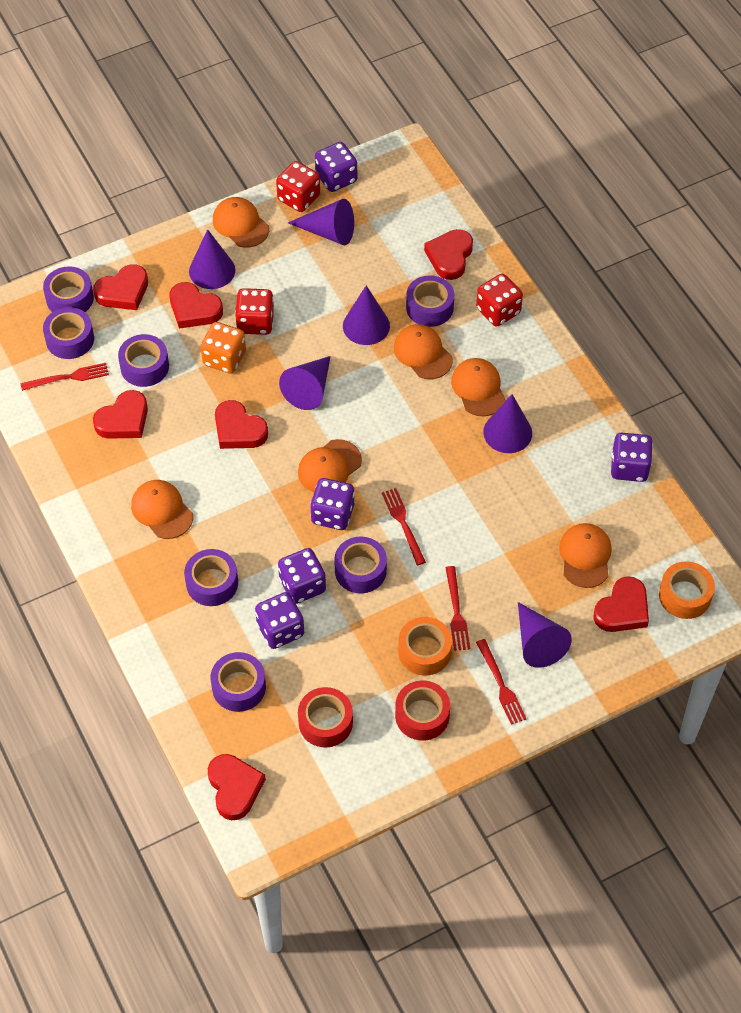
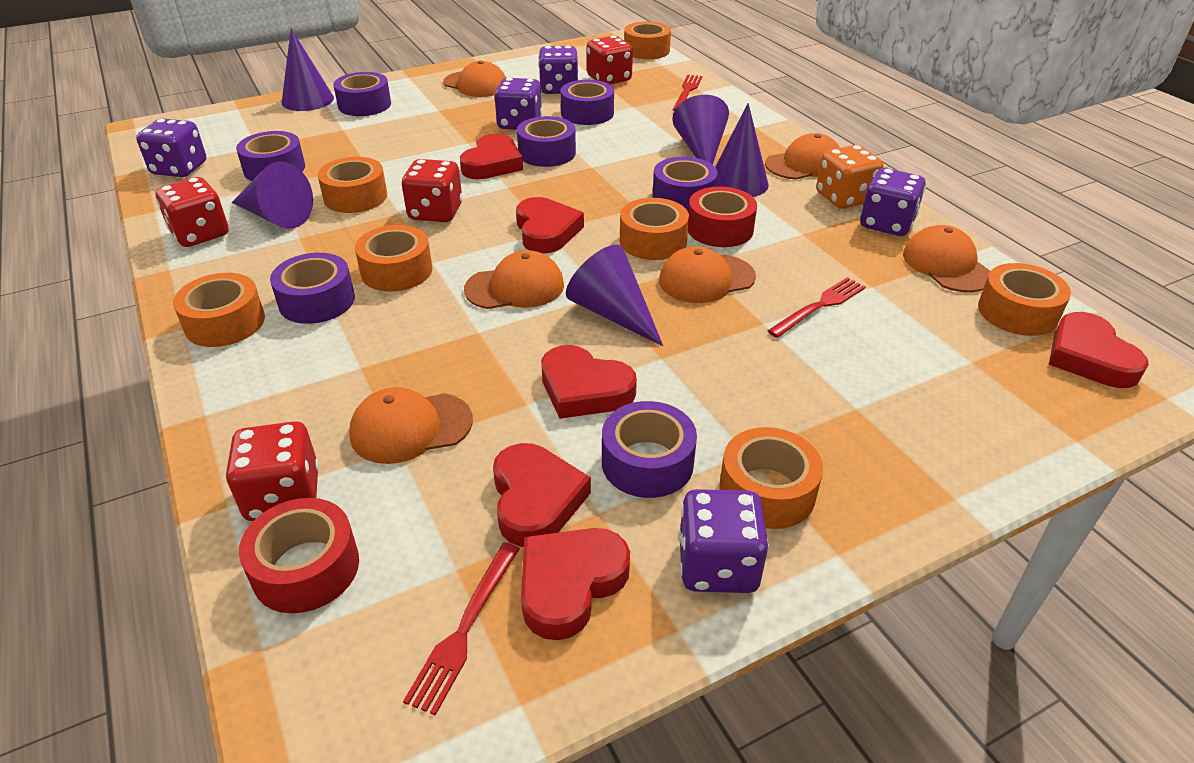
orange tape: 2 -> 7
purple cone: 6 -> 5
red dice: 3 -> 4
red fork: 4 -> 3
red heart: 7 -> 6

